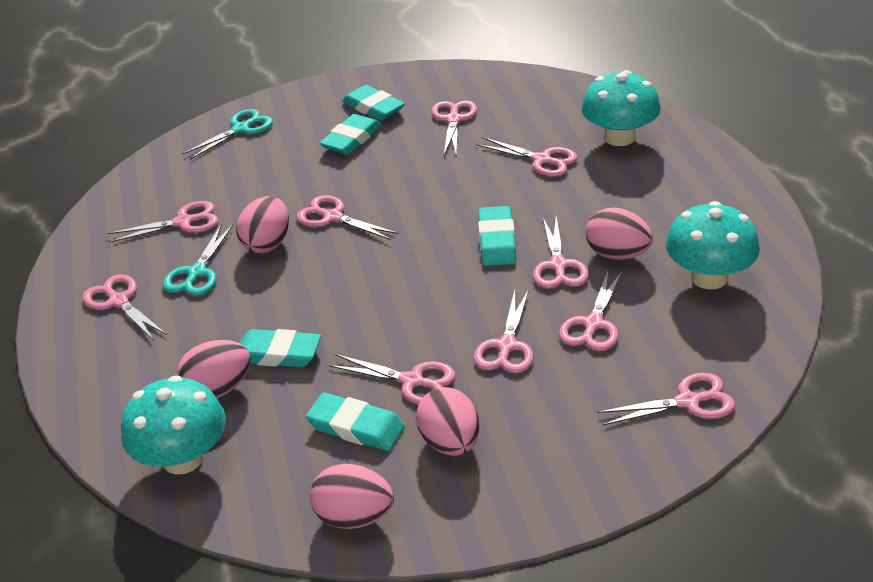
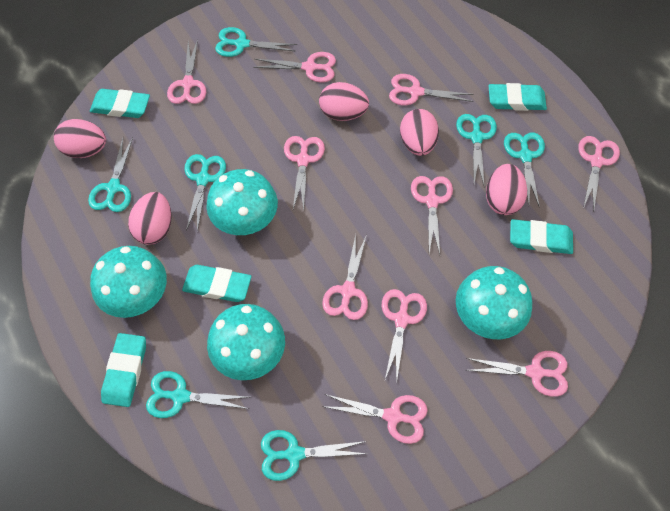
turquoise mushroom: 3 -> 4
turquoise scissors: 2 -> 7

